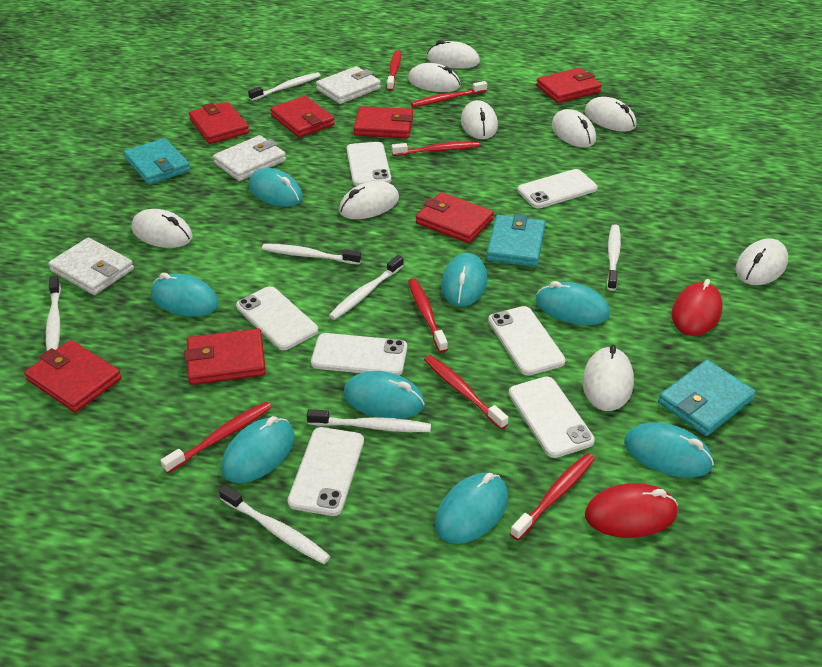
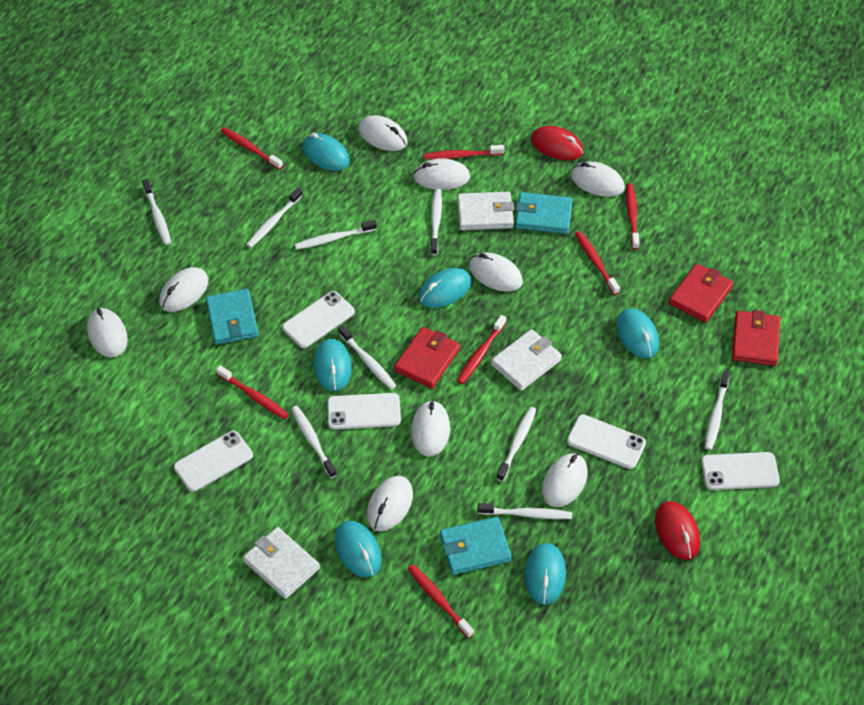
red wallet: 7 -> 3
turquoise mouse: 8 -> 6
white phone: 7 -> 5
white toothbrush: 7 -> 9

